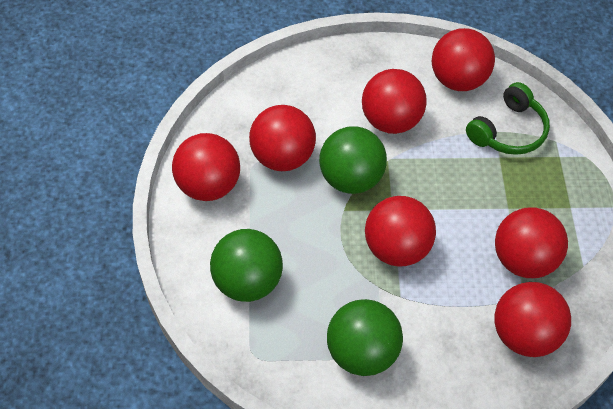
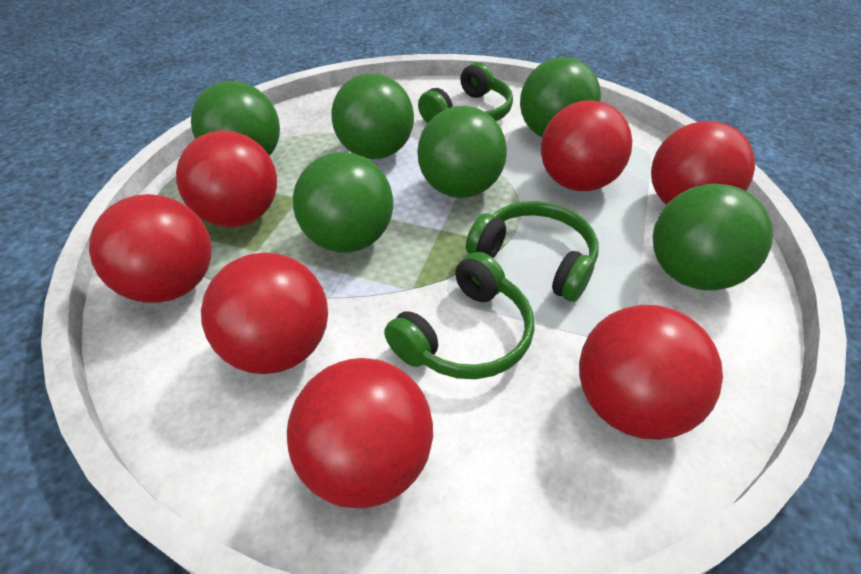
green ball: 3 -> 6
green headphones: 1 -> 3

